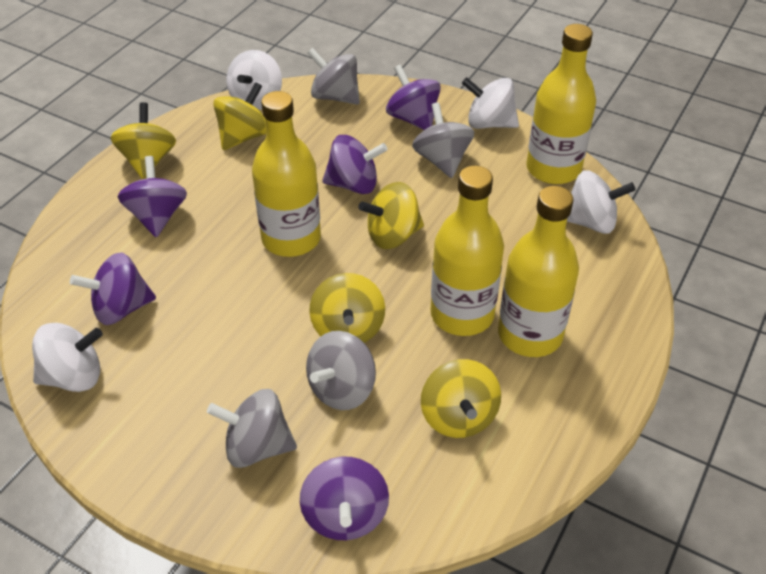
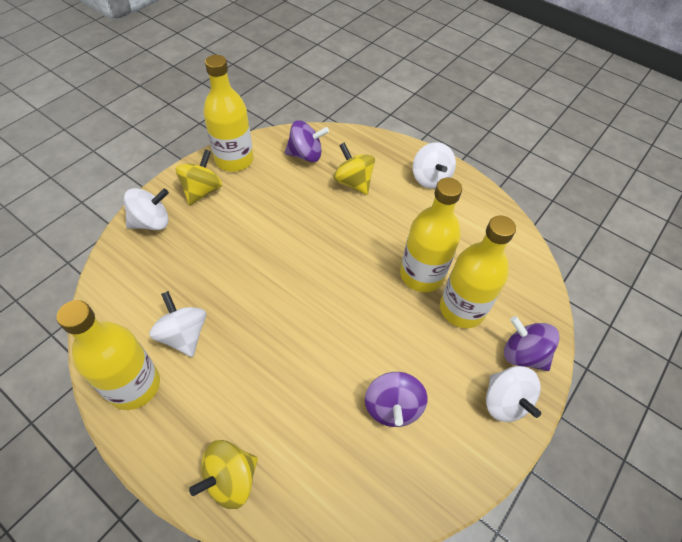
grey spinning top: 4 -> 0
purple spinning top: 5 -> 3
yellow spinning top: 5 -> 3

